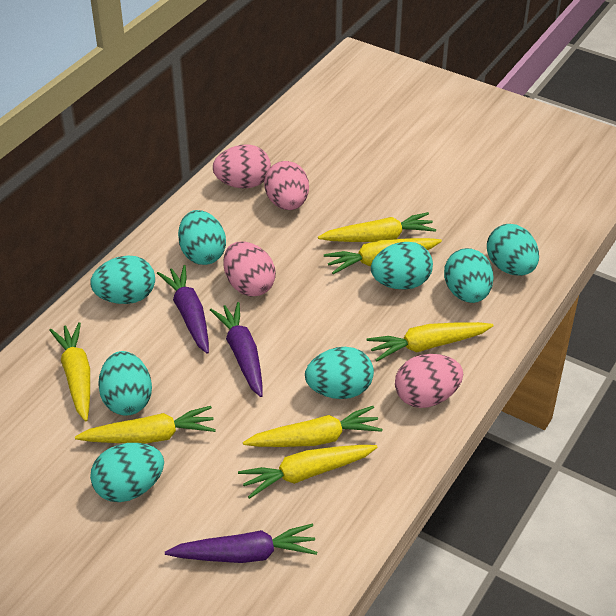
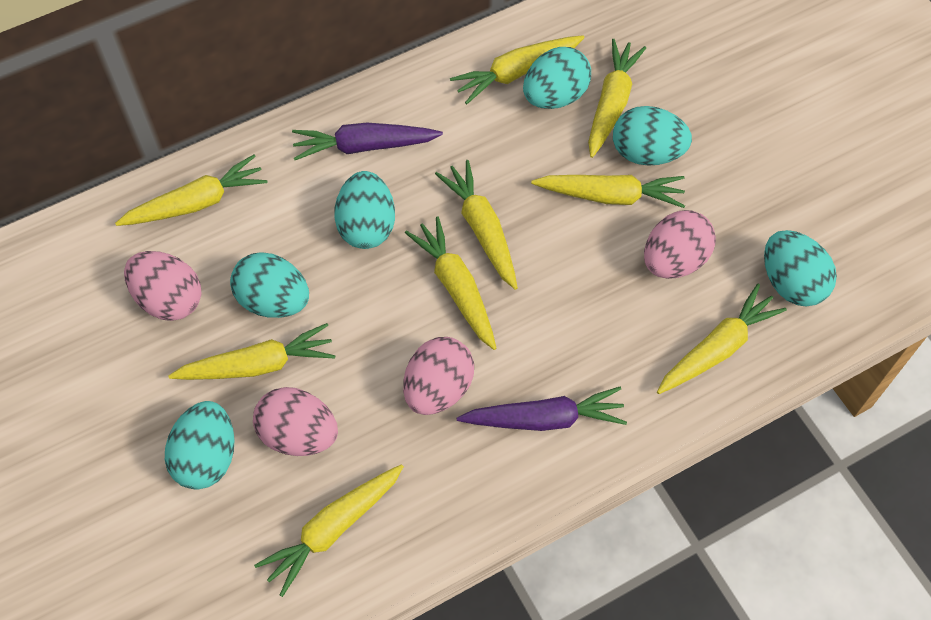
purple carrot: 3 -> 2
turquoise egg: 8 -> 6
yellow carrot: 7 -> 9

